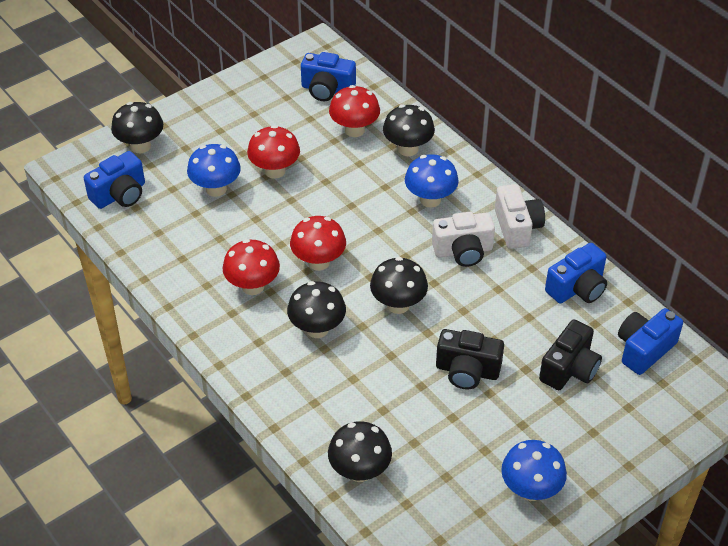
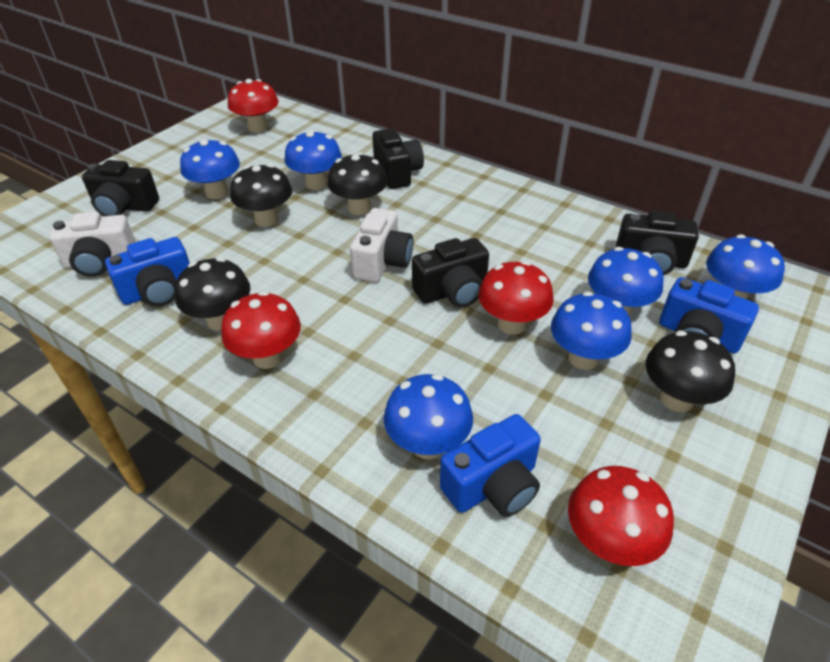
black camera: 2 -> 4
black mushroom: 5 -> 4
blue camera: 4 -> 3
blue mushroom: 3 -> 6

